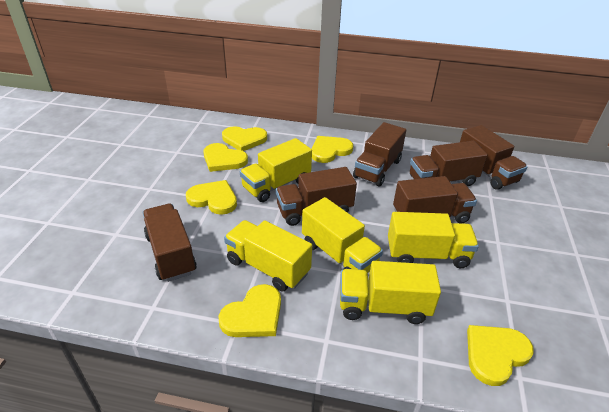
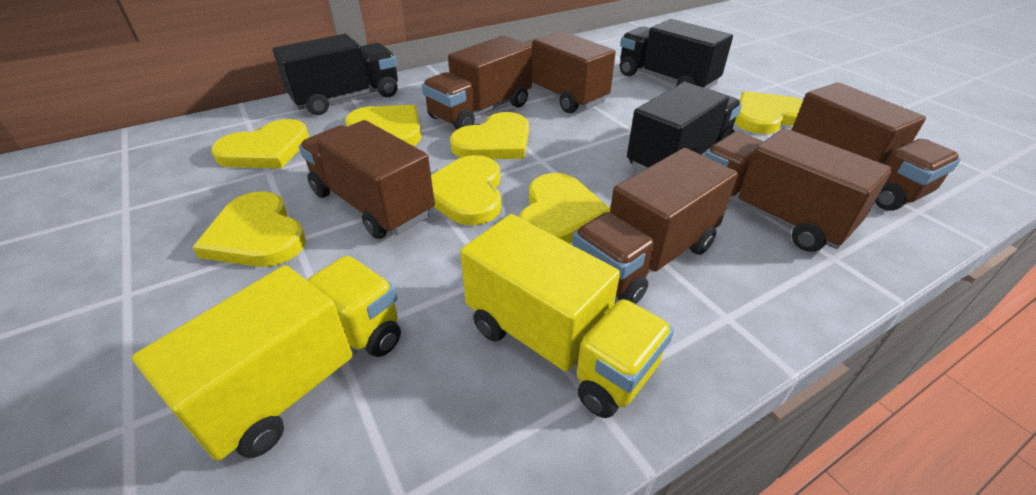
black truck: 0 -> 3
yellow heart: 6 -> 7
yellow truck: 5 -> 2

